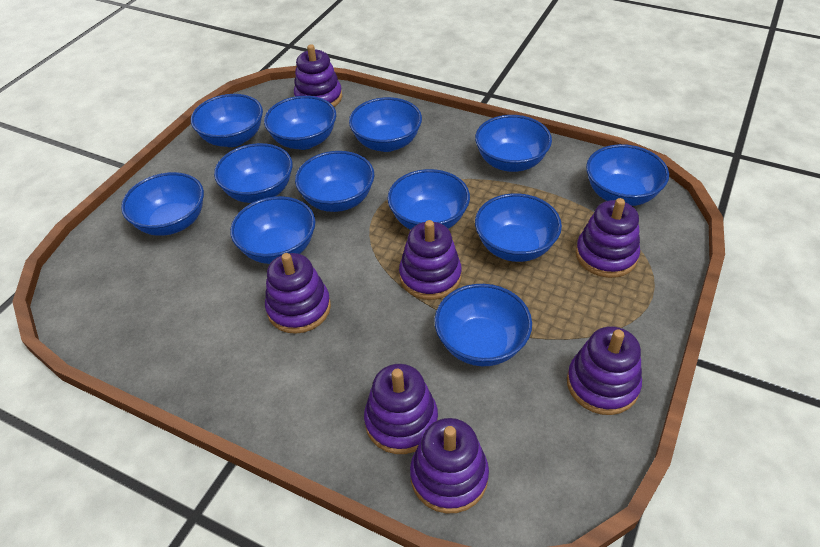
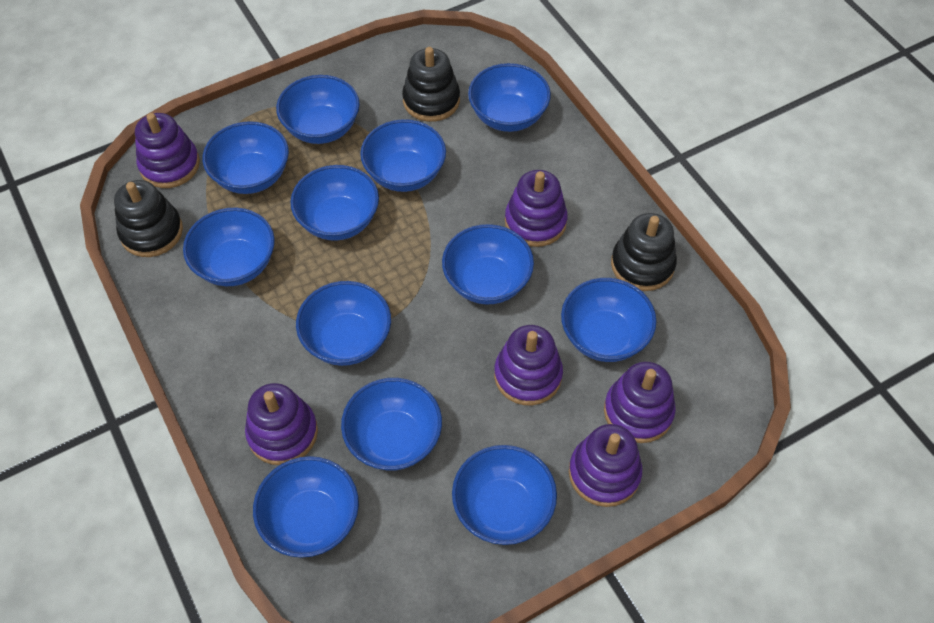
black stacking toy: 0 -> 3
purple stacking toy: 7 -> 6

